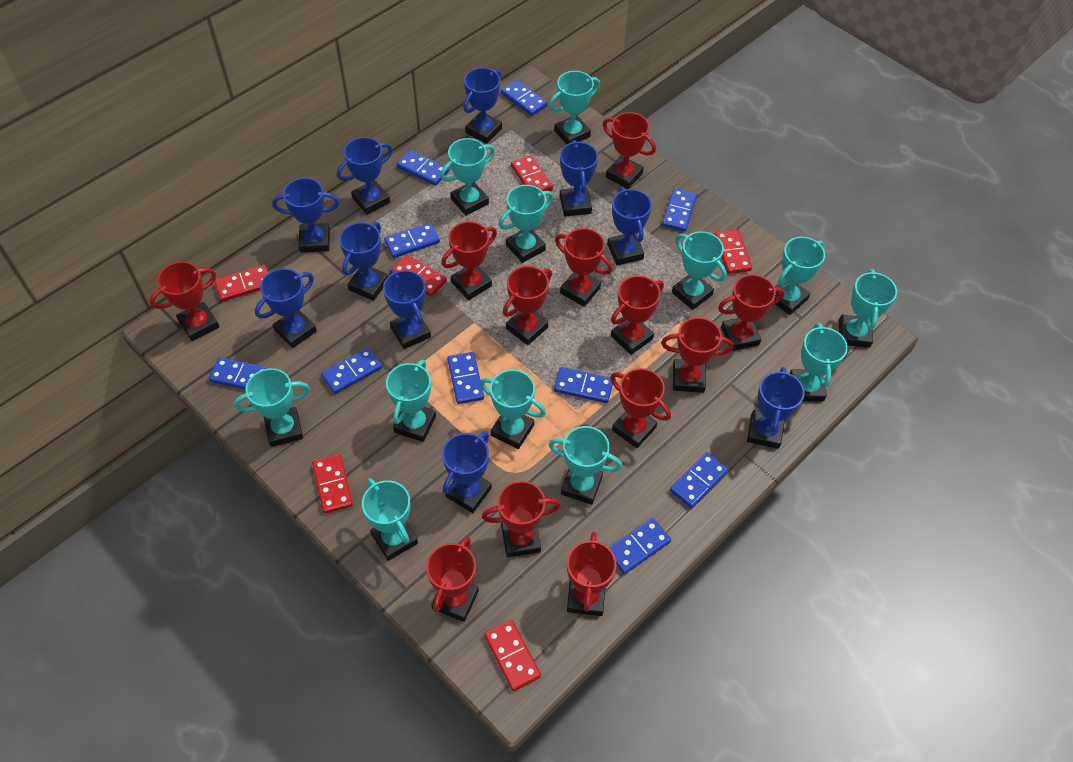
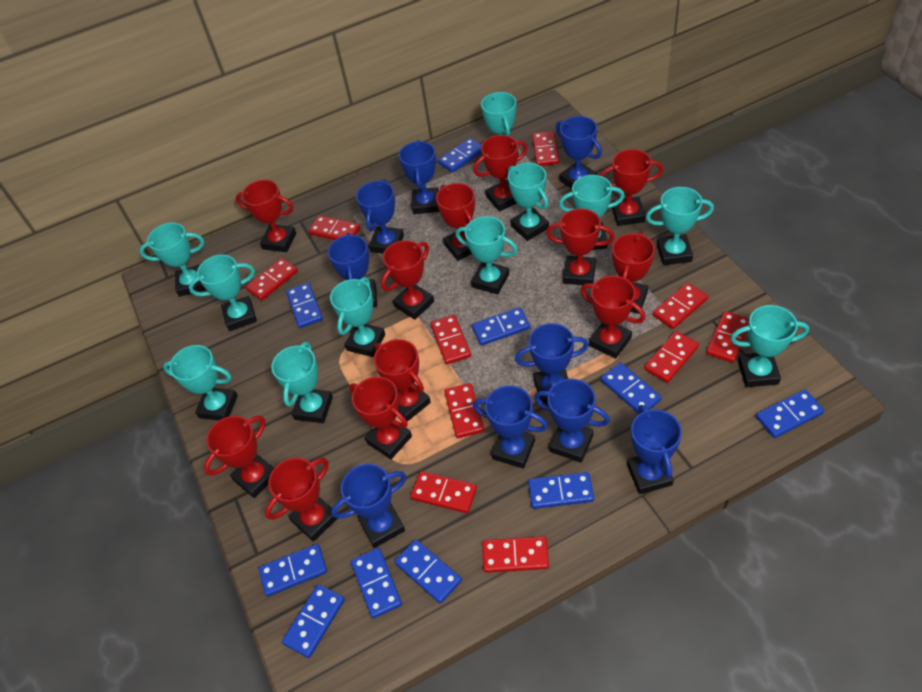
blue trophy: 10 -> 9
red domino: 6 -> 10
turquoise trophy: 12 -> 11

